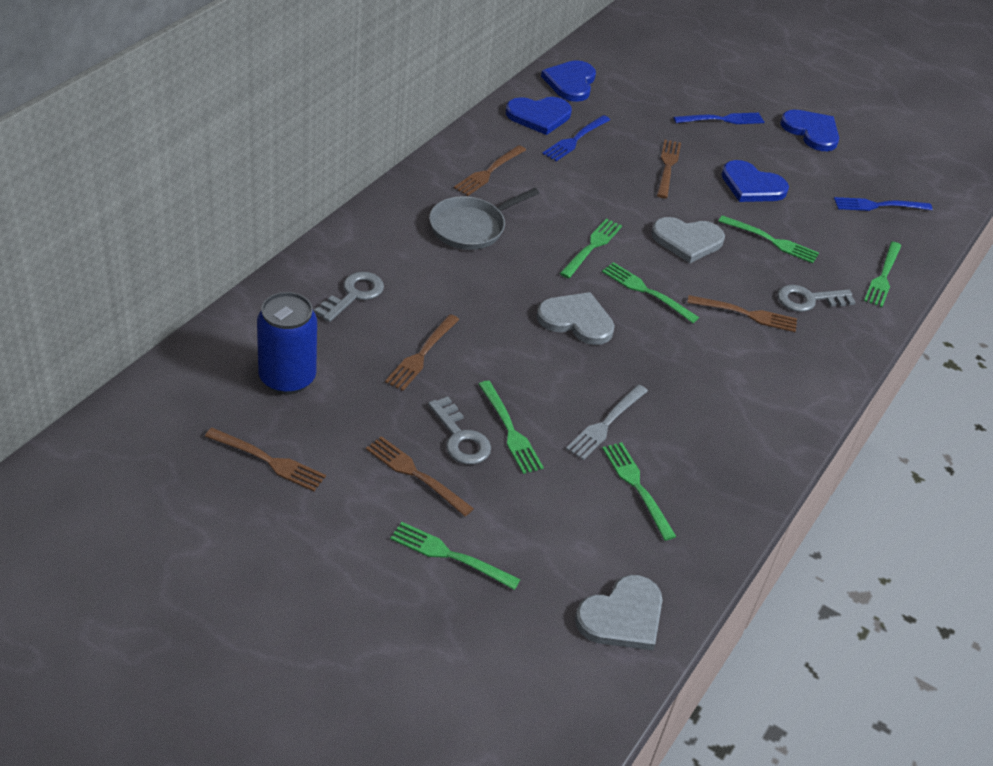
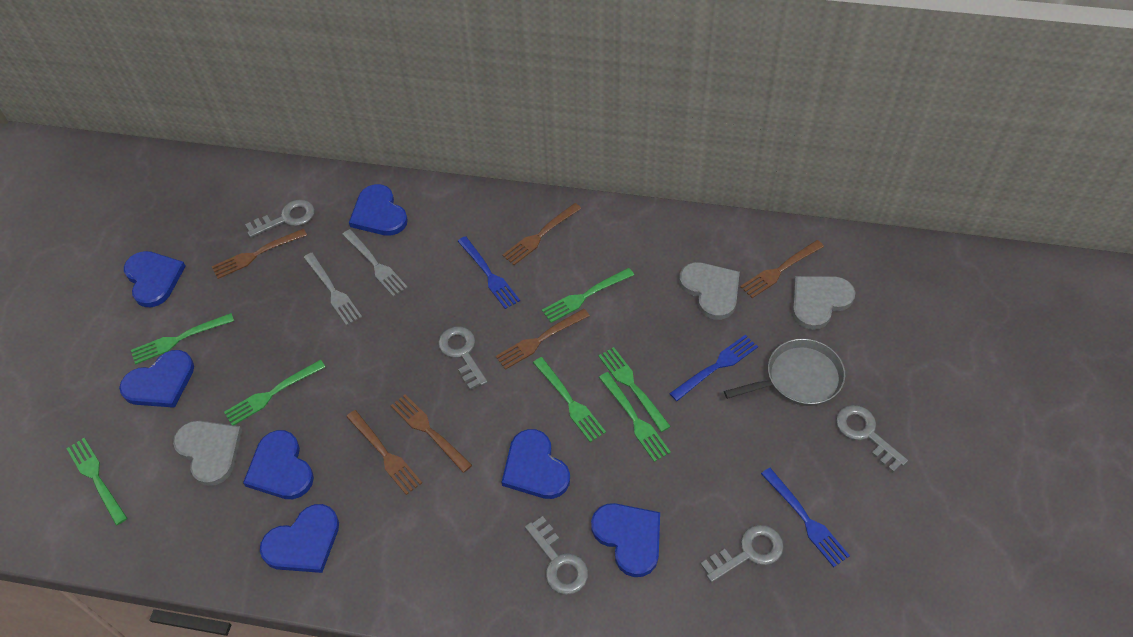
blue can: 1 -> 0
blue heart: 4 -> 7
grey fork: 1 -> 2
grey key: 3 -> 5

